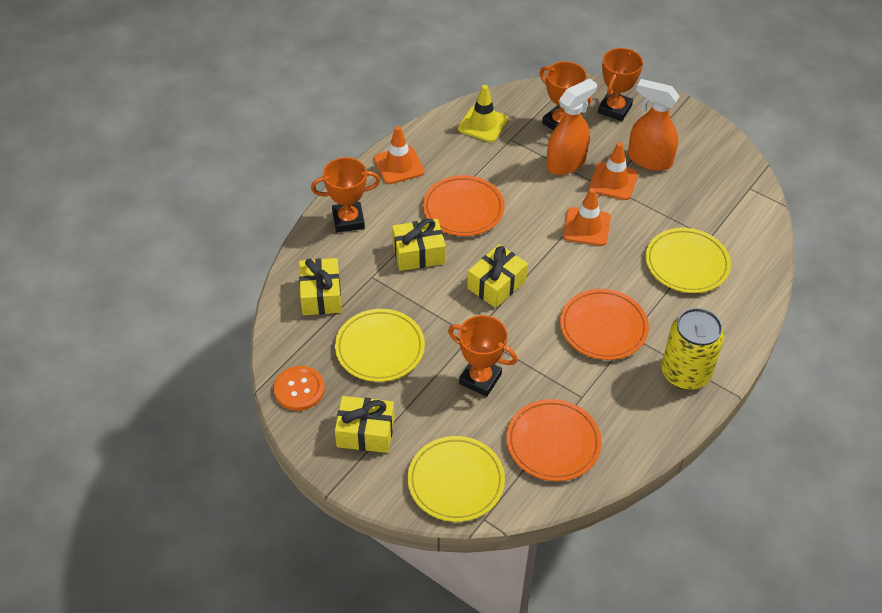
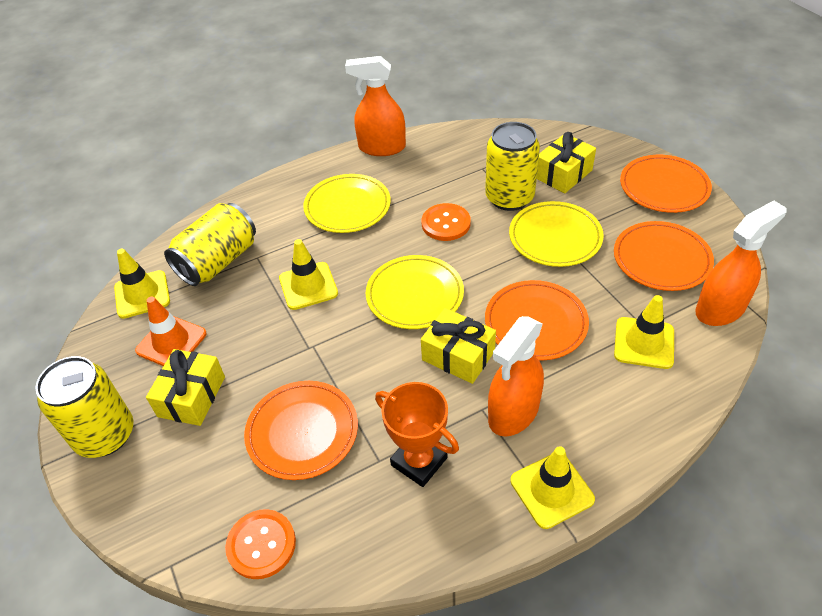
orange button: 1 -> 2
orange plate: 3 -> 4
orange spray bottle: 2 -> 3
orange traffic cone: 3 -> 1
orange trophy: 4 -> 1
yellow can: 1 -> 3
yellow gift: 4 -> 3
yellow traffic cone: 1 -> 4

